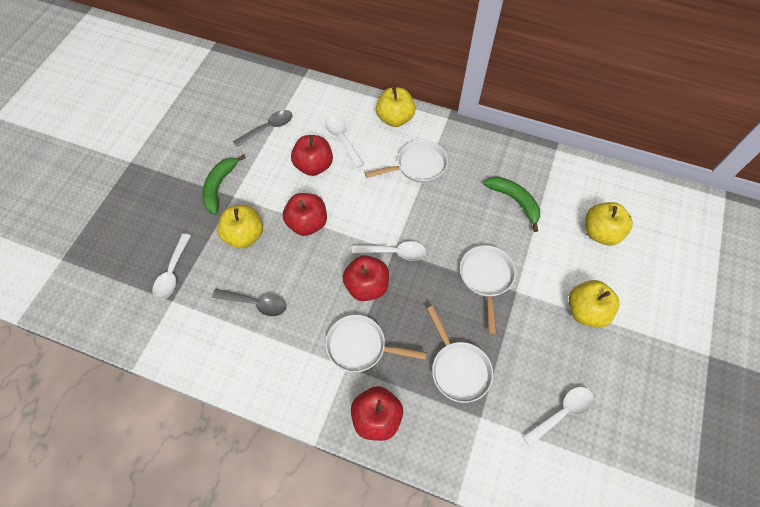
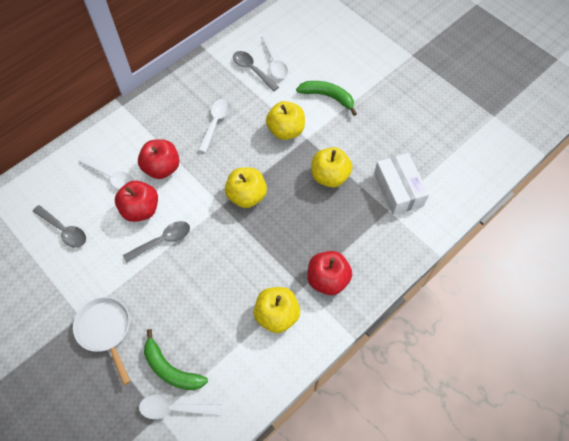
grey spoon: 2 -> 3
red apple: 4 -> 3
white box: 0 -> 1
white pan: 4 -> 1

